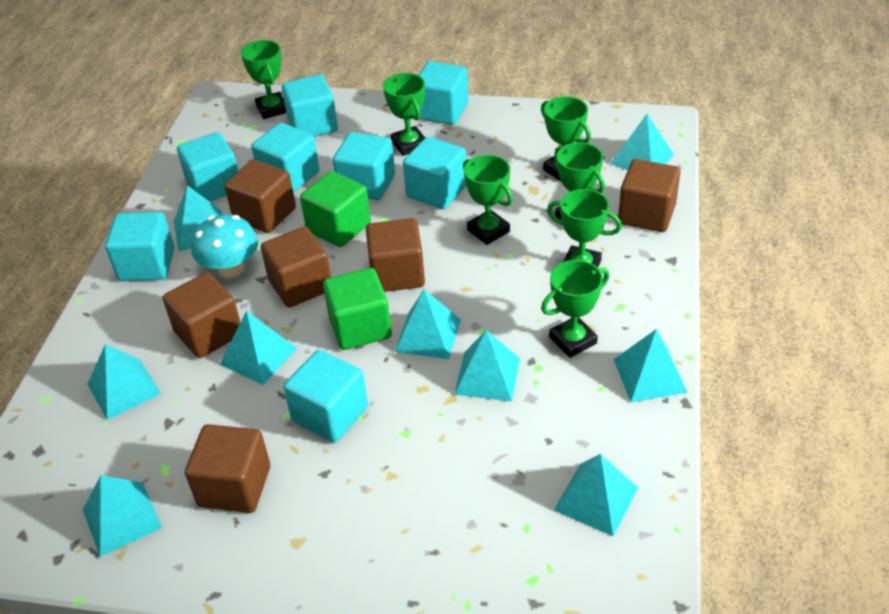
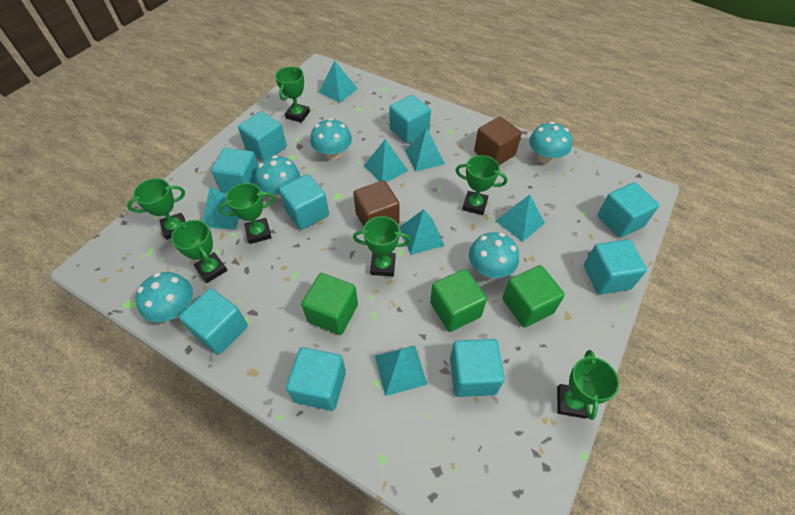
brown cube: 6 -> 2
green cube: 2 -> 3
turquoise cube: 8 -> 9
turquoise mushroom: 1 -> 5
turquoise pyramid: 9 -> 7

